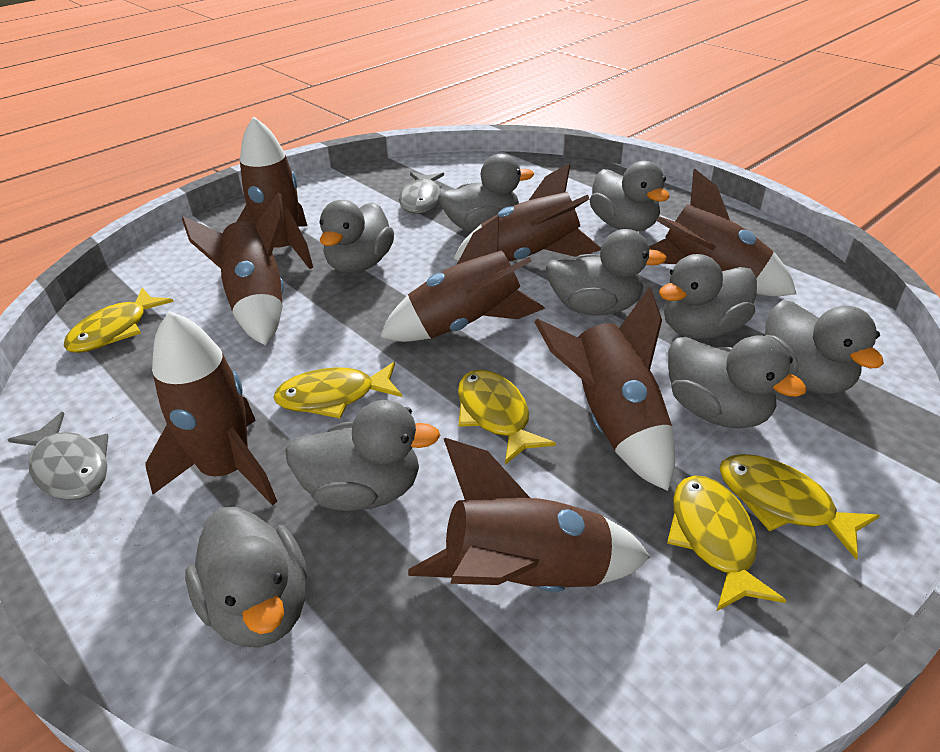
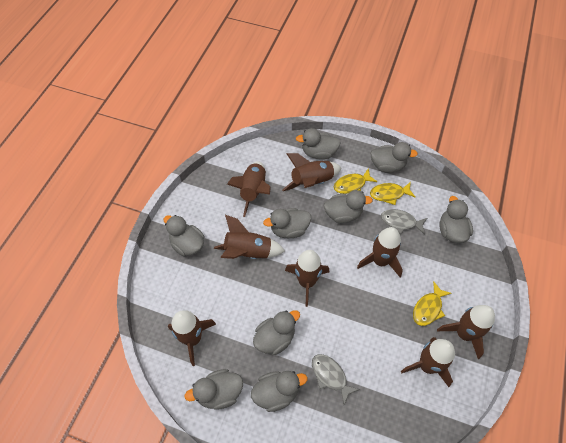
yellow fish: 5 -> 3

